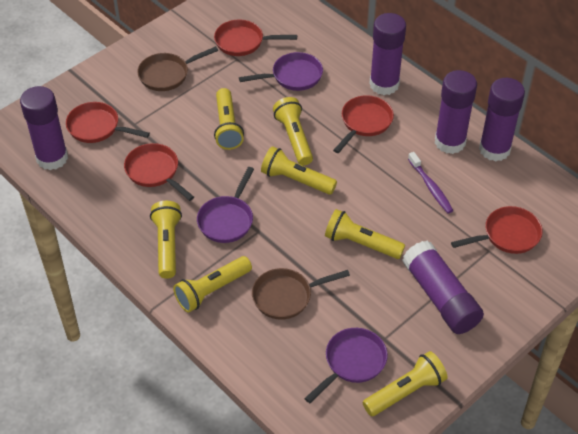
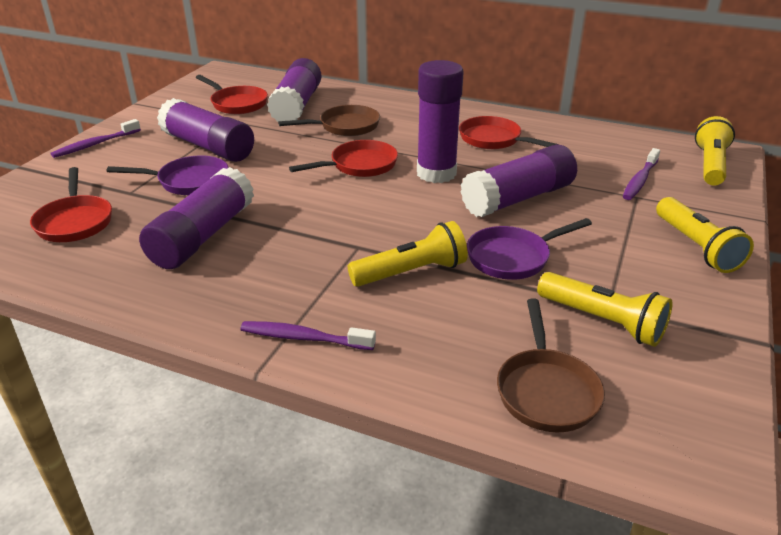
purple pan: 3 -> 2
purple toothbrush: 1 -> 3
red pan: 5 -> 4
yellow flashlight: 7 -> 4

